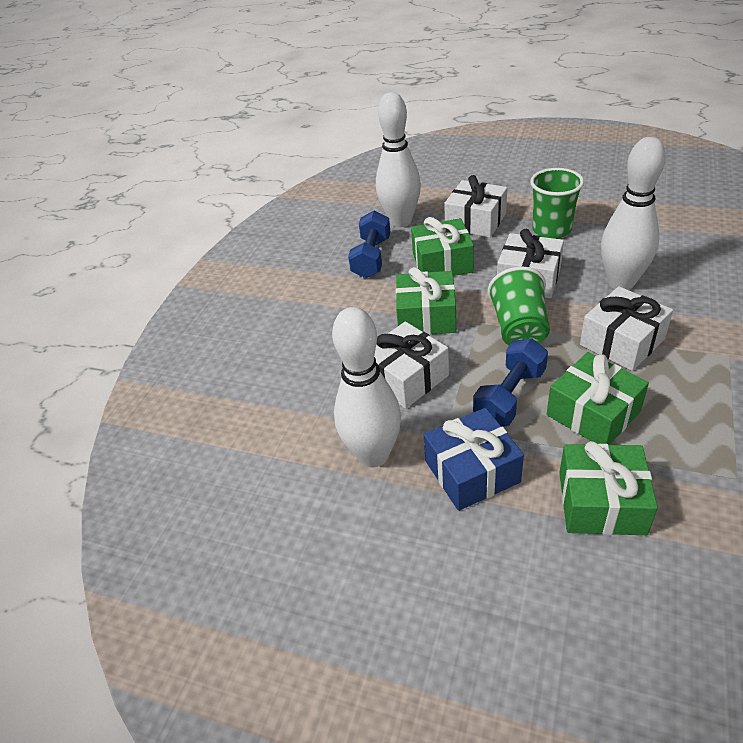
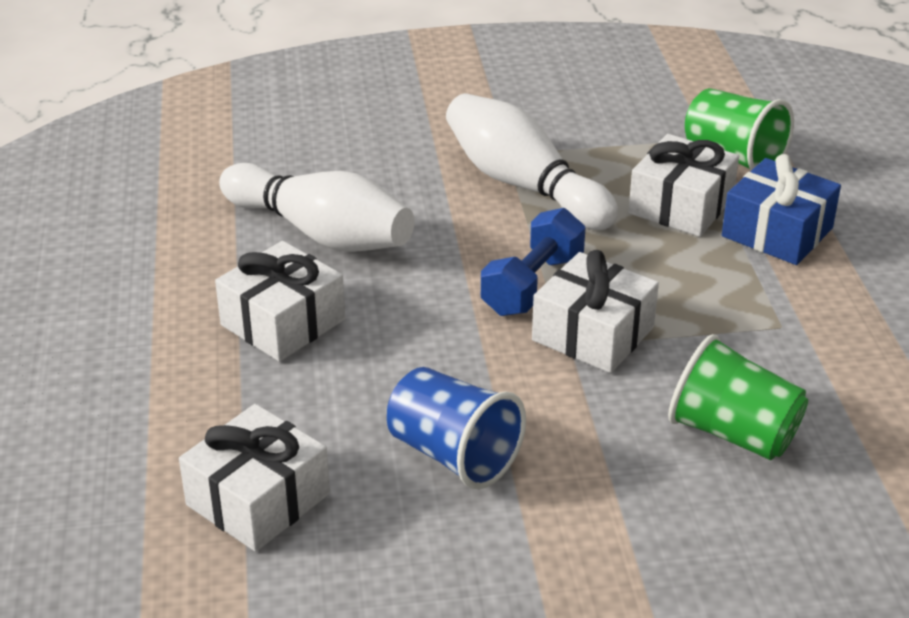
blue cup: 0 -> 1
blue dumbbell: 2 -> 1
green gift: 4 -> 0
white bowling pin: 3 -> 2

